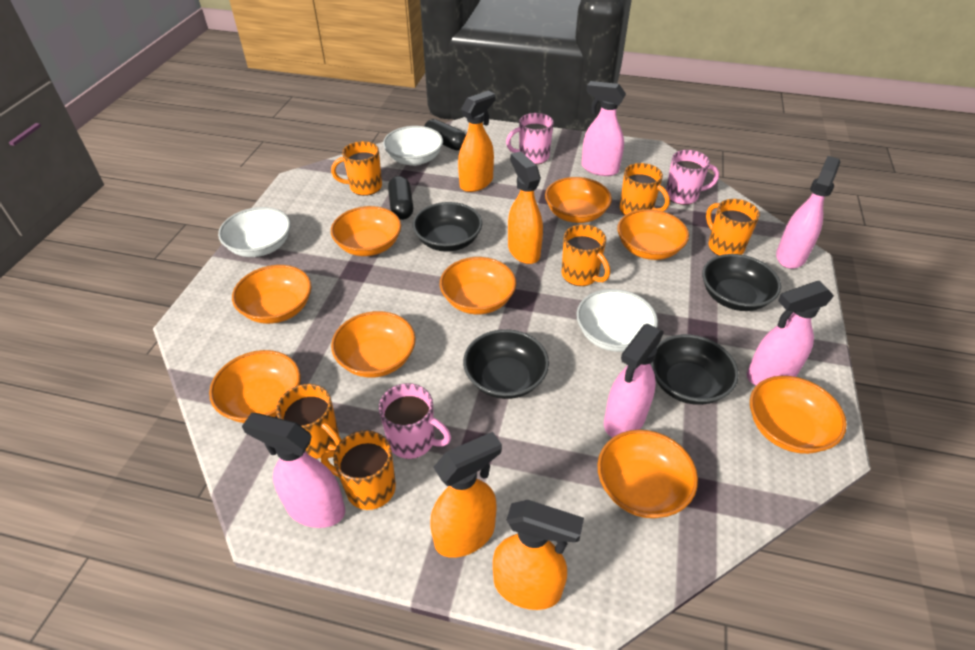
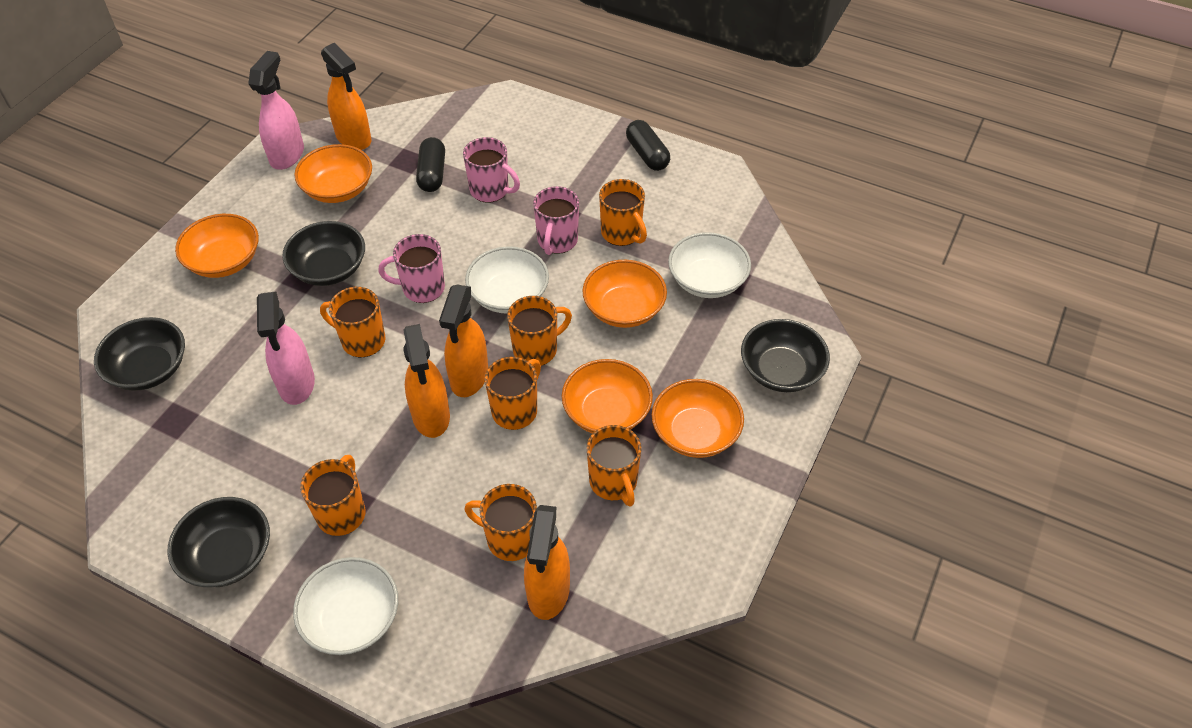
orange bowl: 9 -> 5
orange mug: 6 -> 7
pink spray bottle: 5 -> 2

